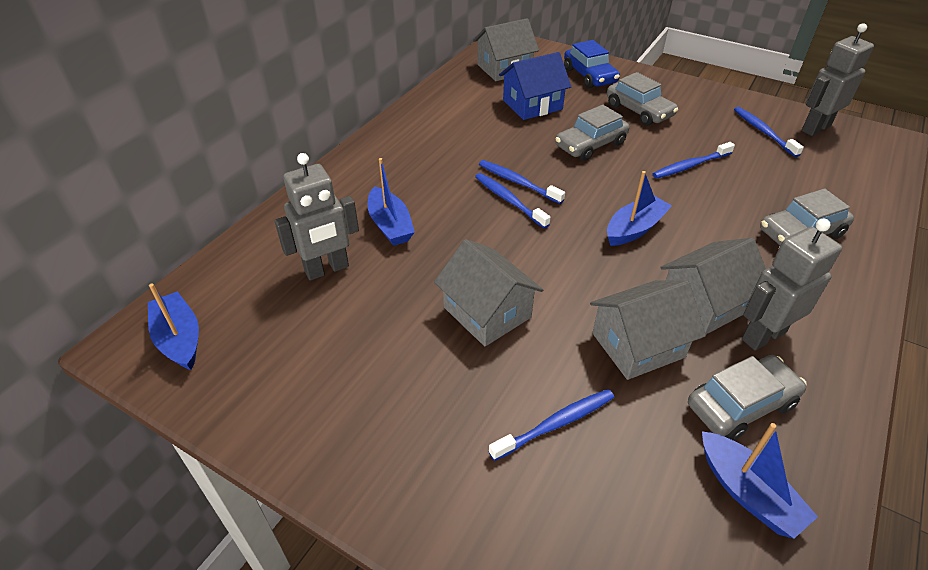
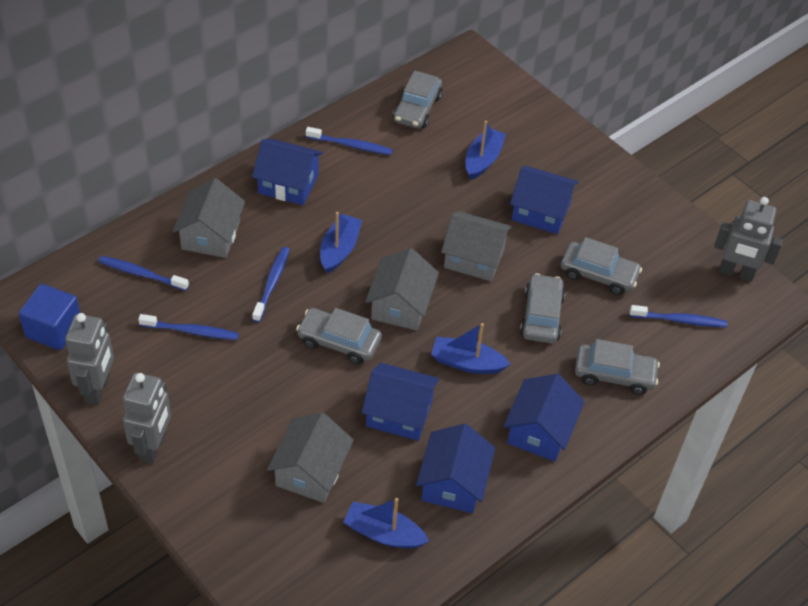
blue car: 1 -> 0
blue cube: 0 -> 1
blue house: 1 -> 5
grey car: 4 -> 5

